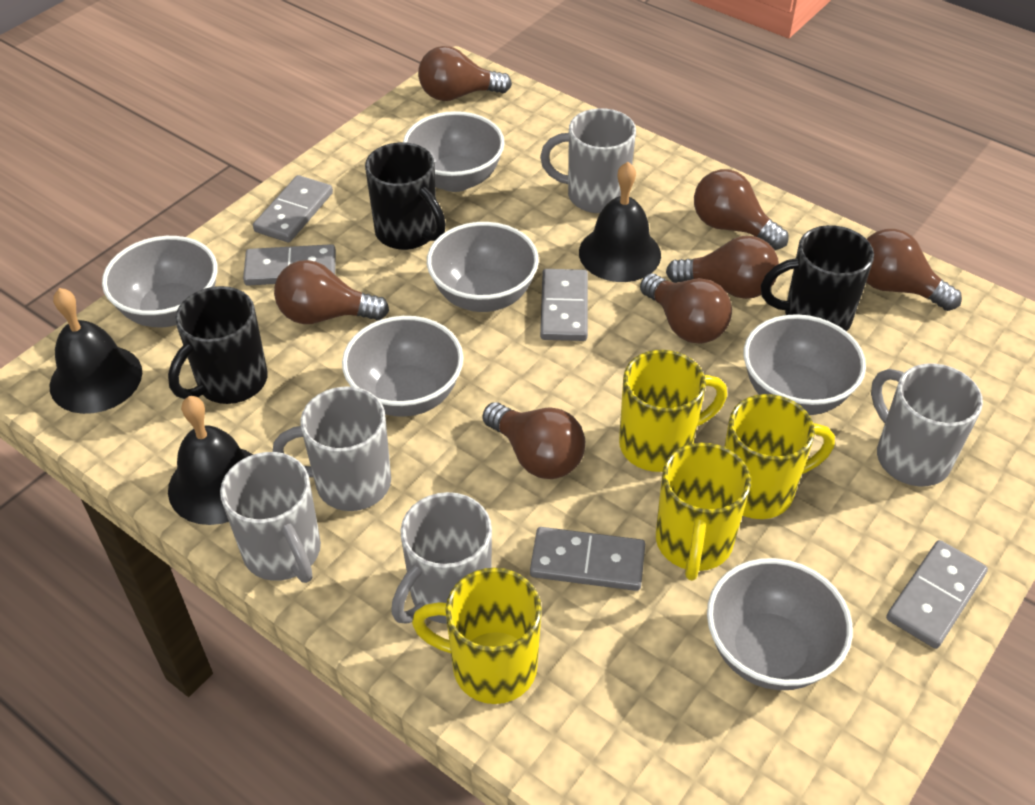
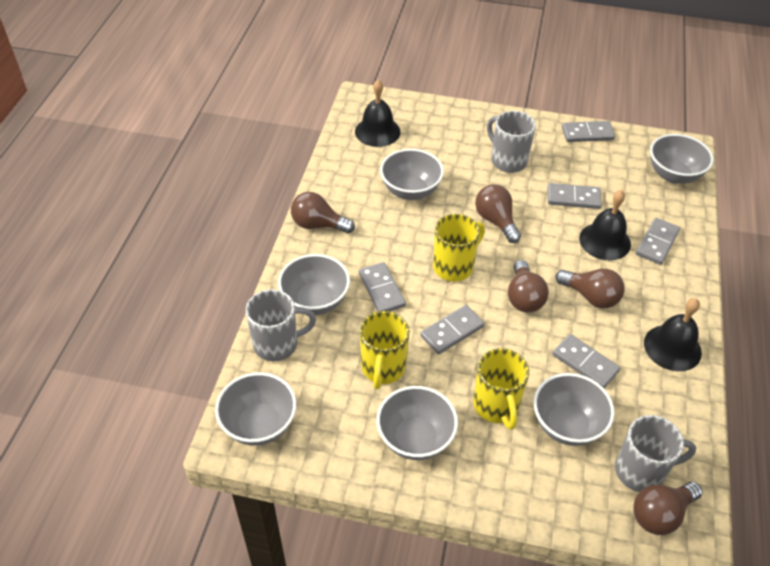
black mug: 3 -> 0
brown light bulb: 7 -> 5
grey domino: 5 -> 6
grey mug: 5 -> 3
yellow mug: 4 -> 3

